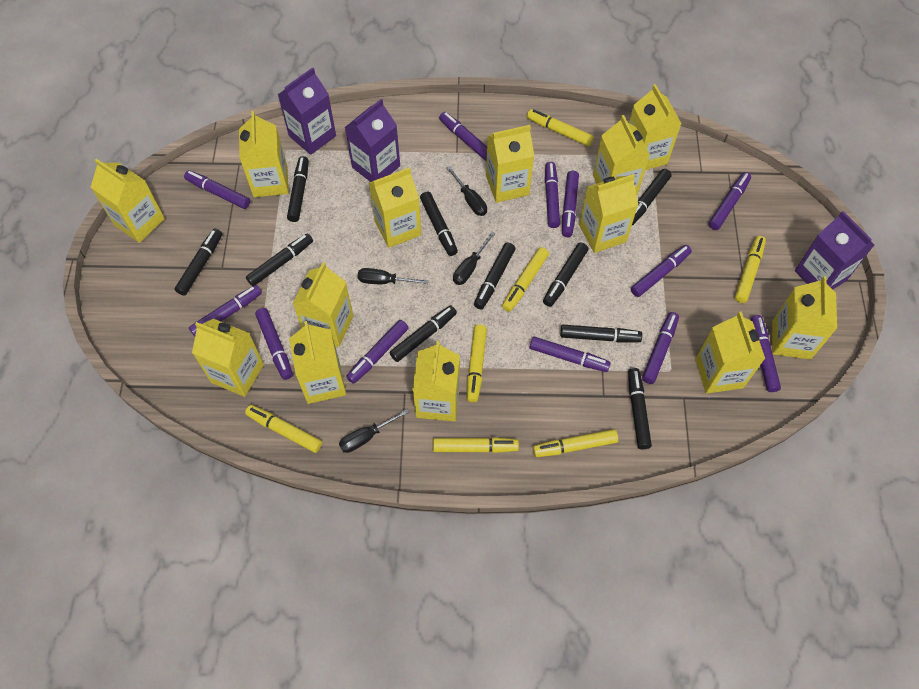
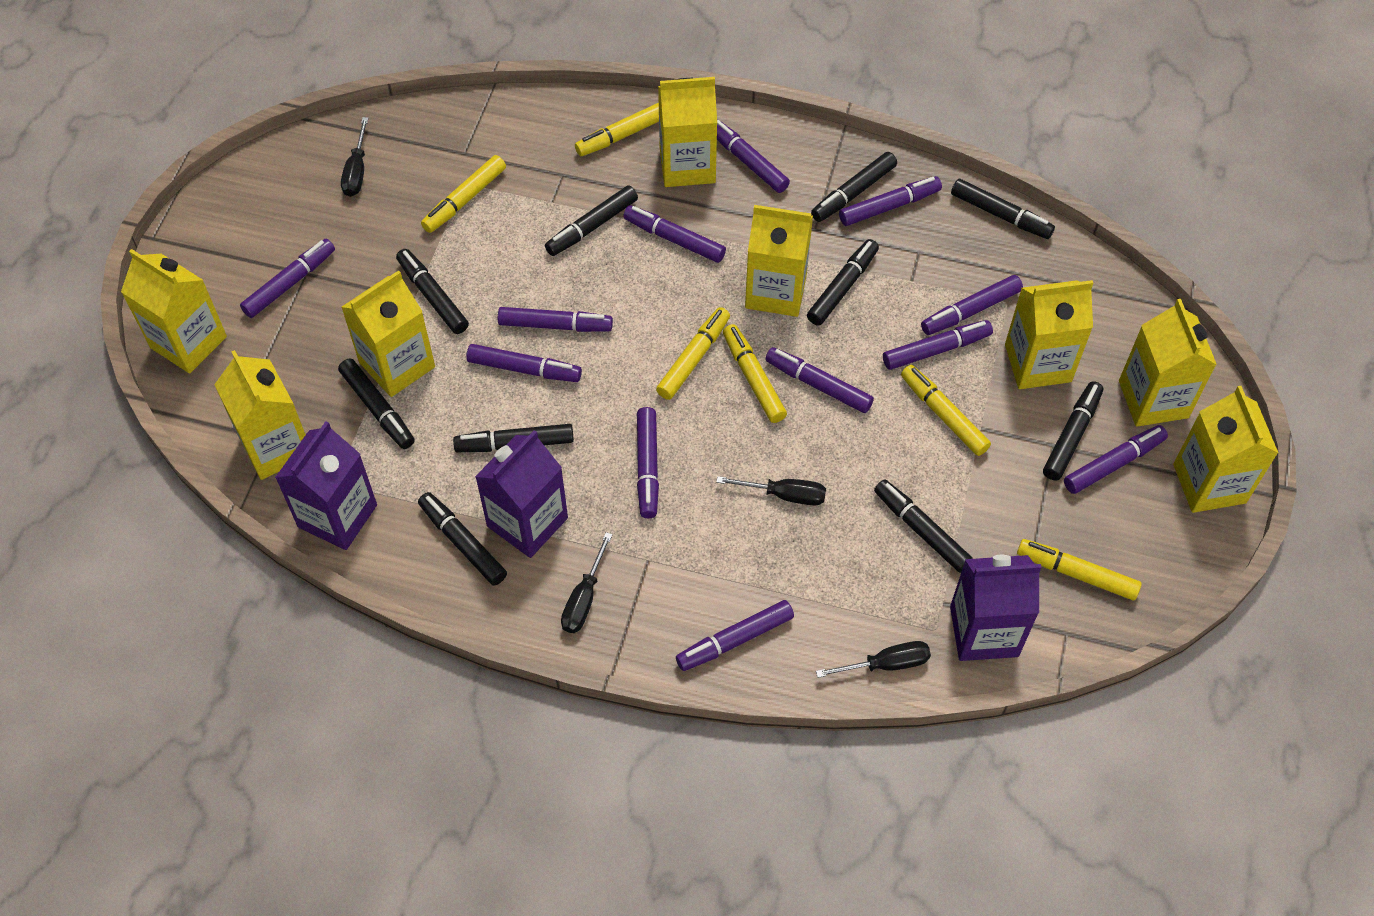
yellow carton: 13 -> 8
yellow marker: 7 -> 6

